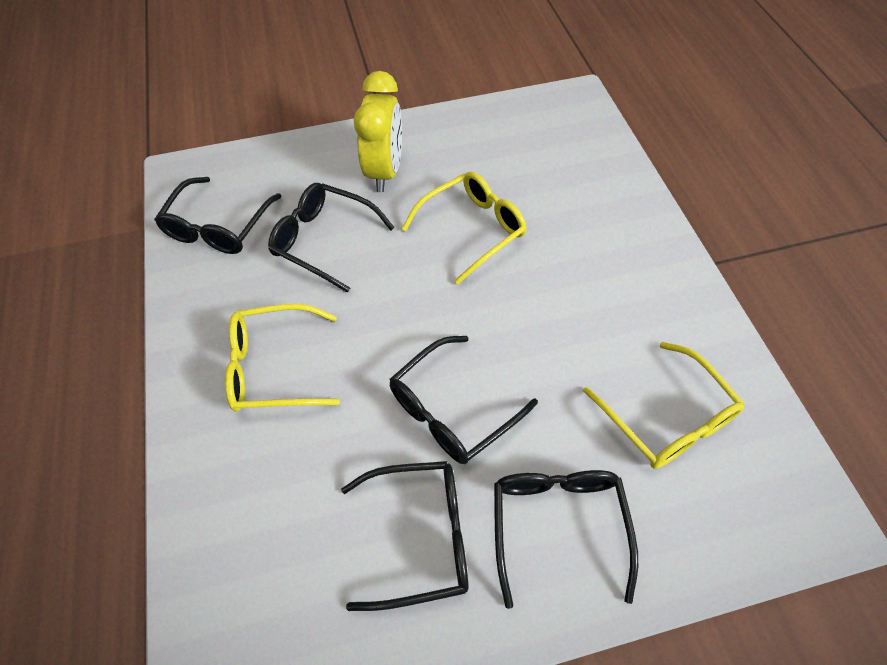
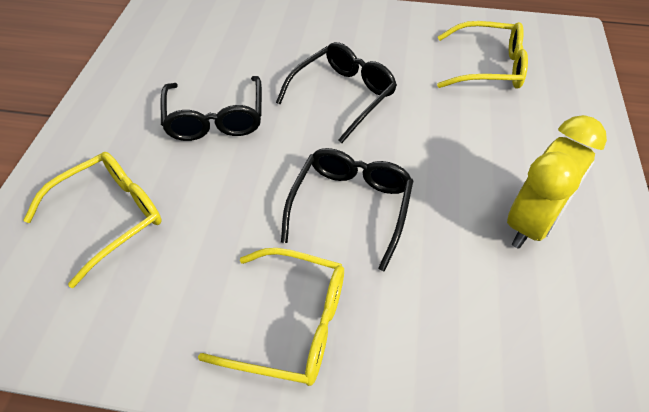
black glasses: 5 -> 3

